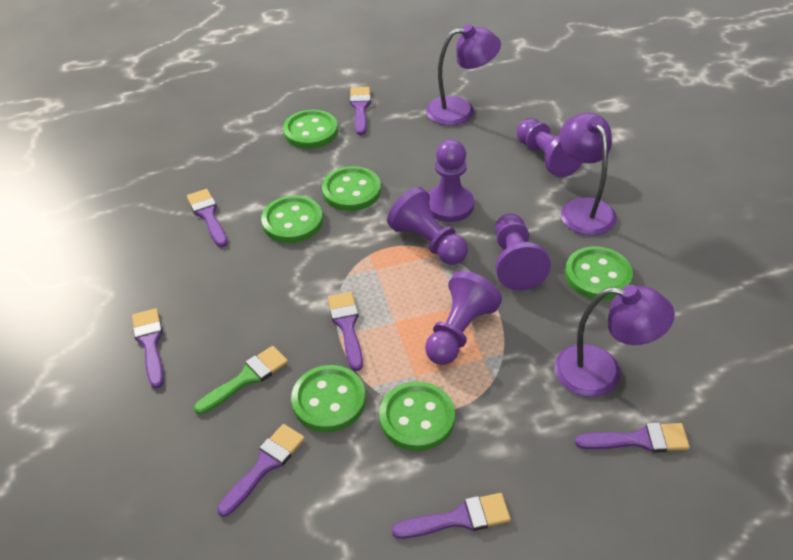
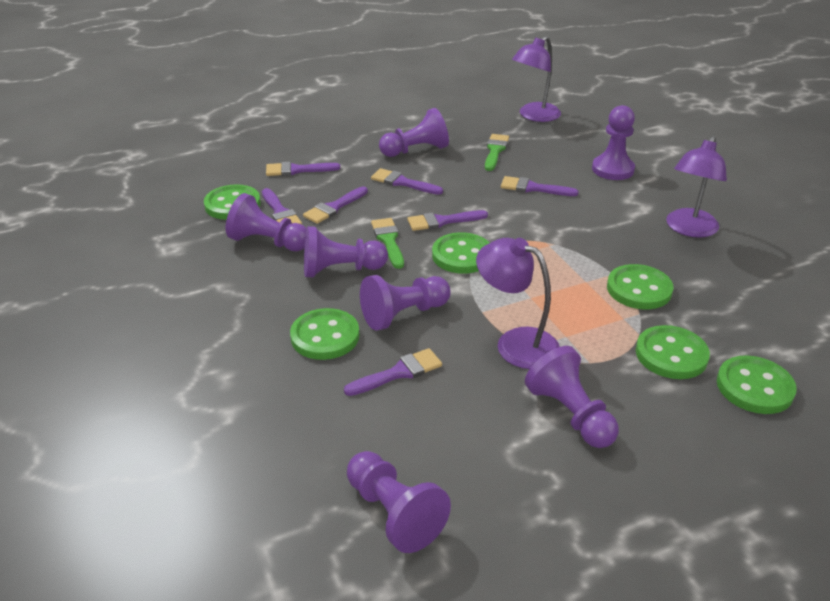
green brush: 1 -> 2
purple pawn: 5 -> 7

